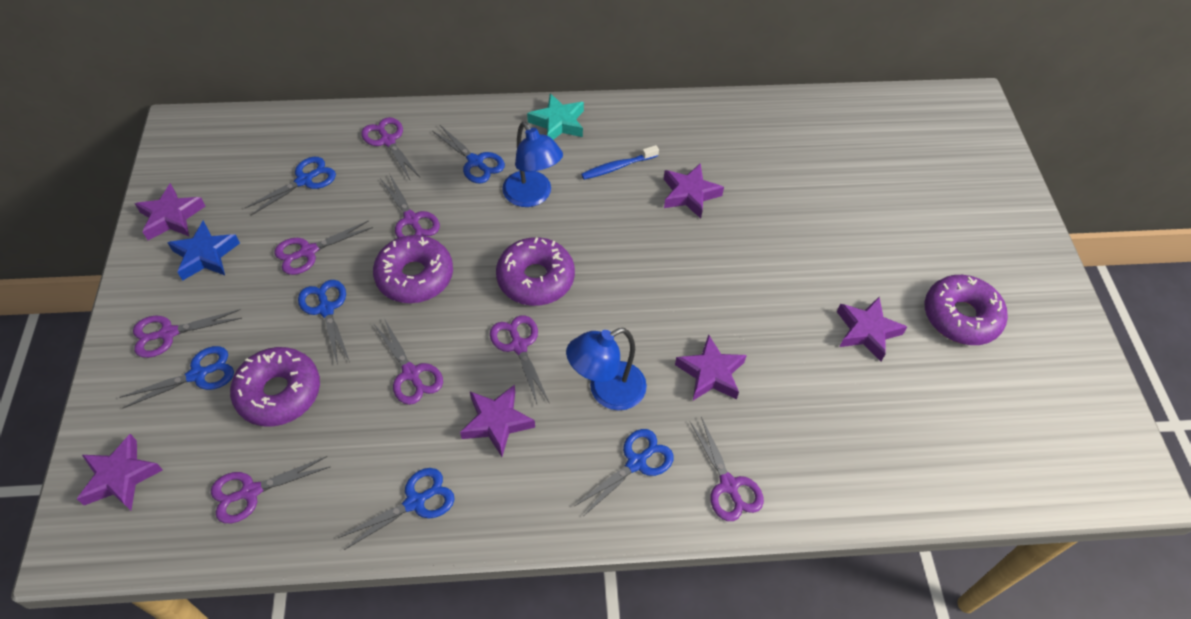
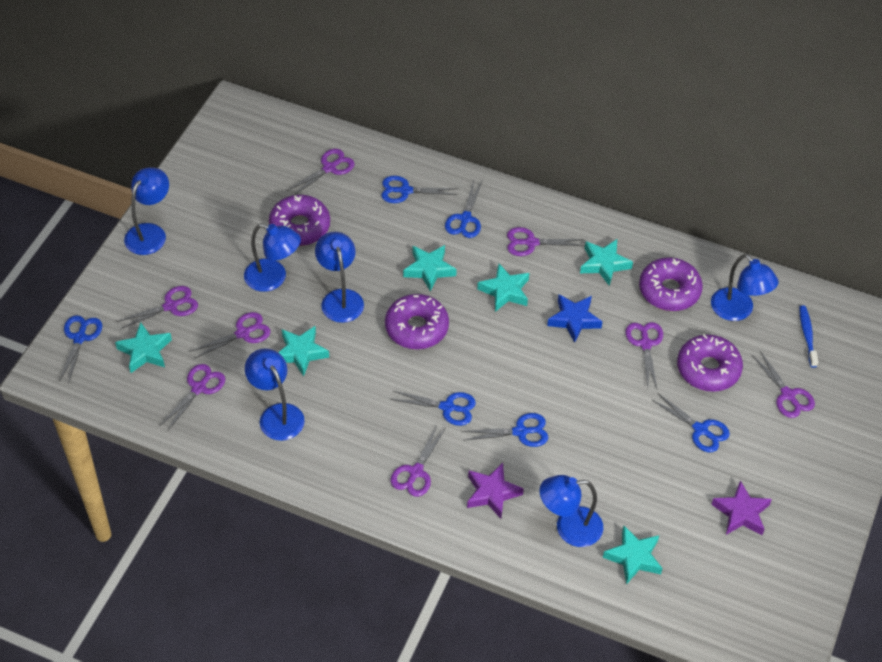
blue lamp: 2 -> 6
purple star: 6 -> 2
turquoise star: 1 -> 6

